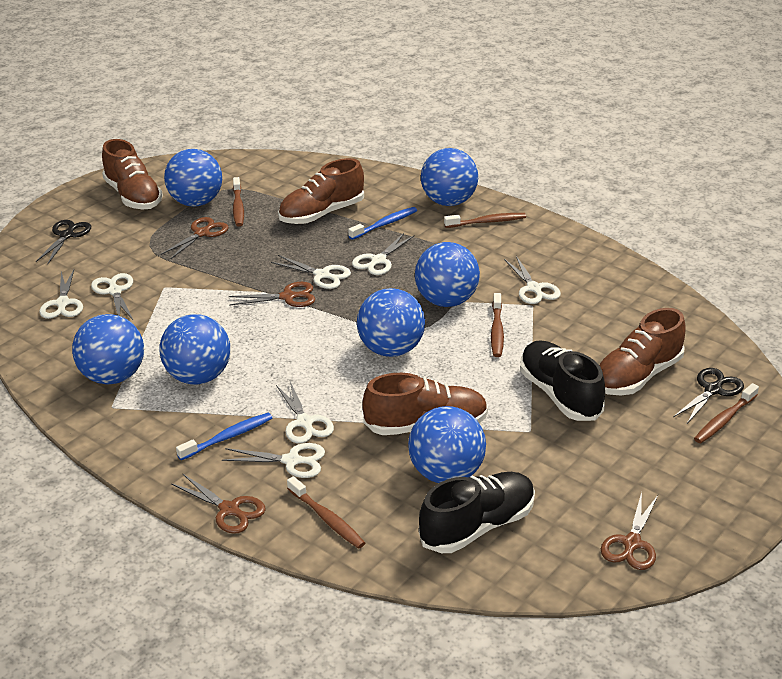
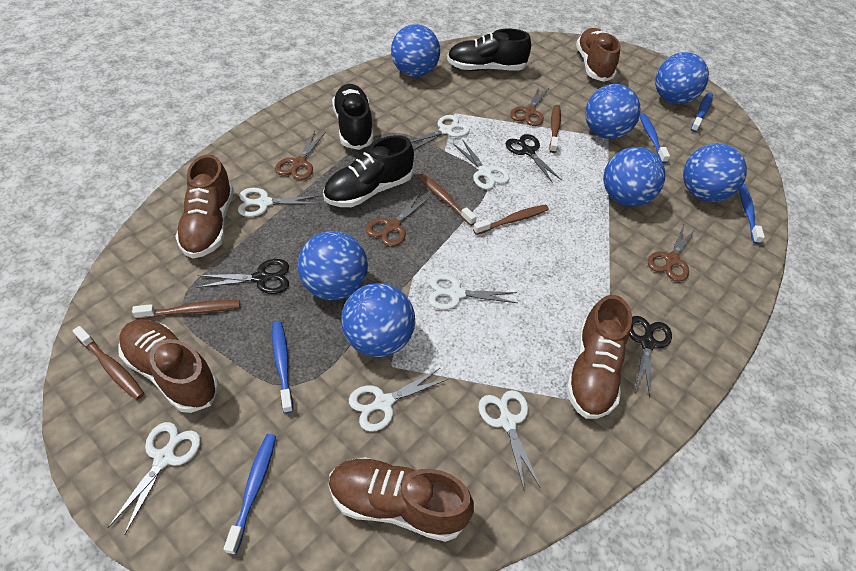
black scissors: 2 -> 3
black shoe: 2 -> 3
blue toothbrush: 2 -> 5
brown shoe: 4 -> 5

